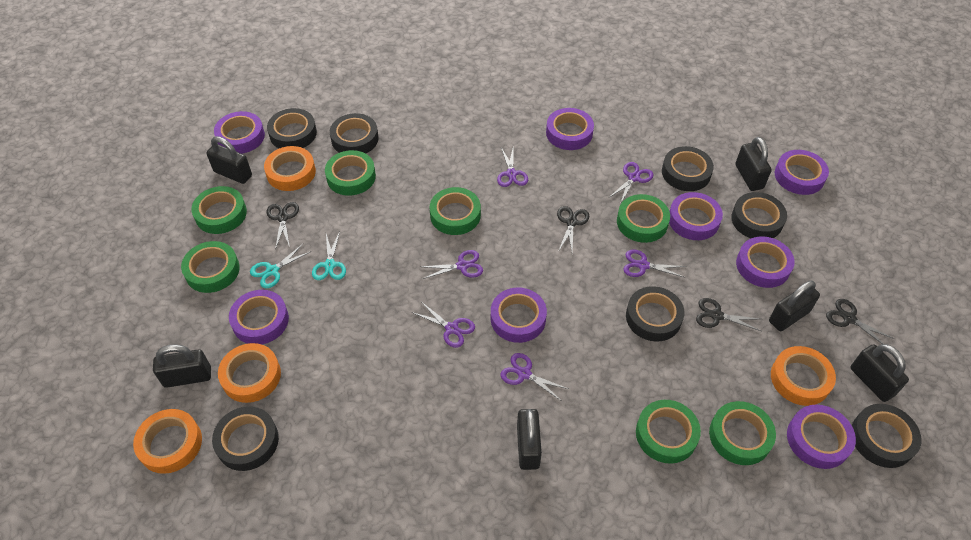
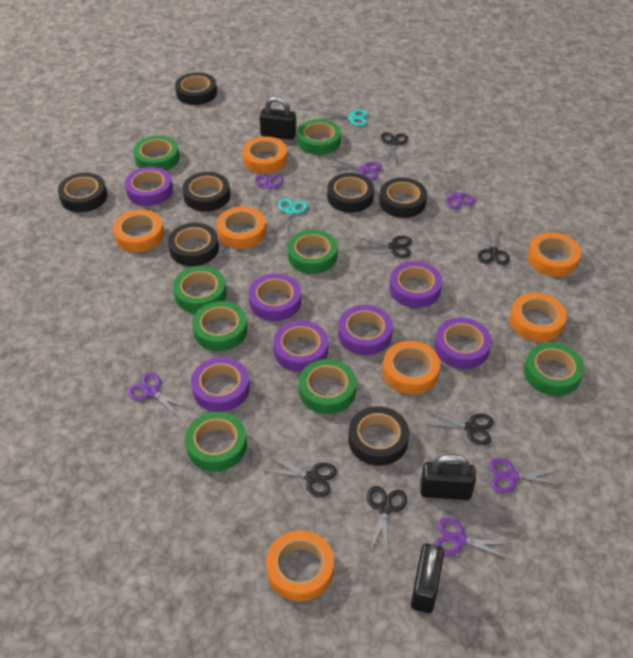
black padlock: 6 -> 3
black scissors: 4 -> 6
green tape: 7 -> 8
orange tape: 4 -> 7
purple tape: 8 -> 7

